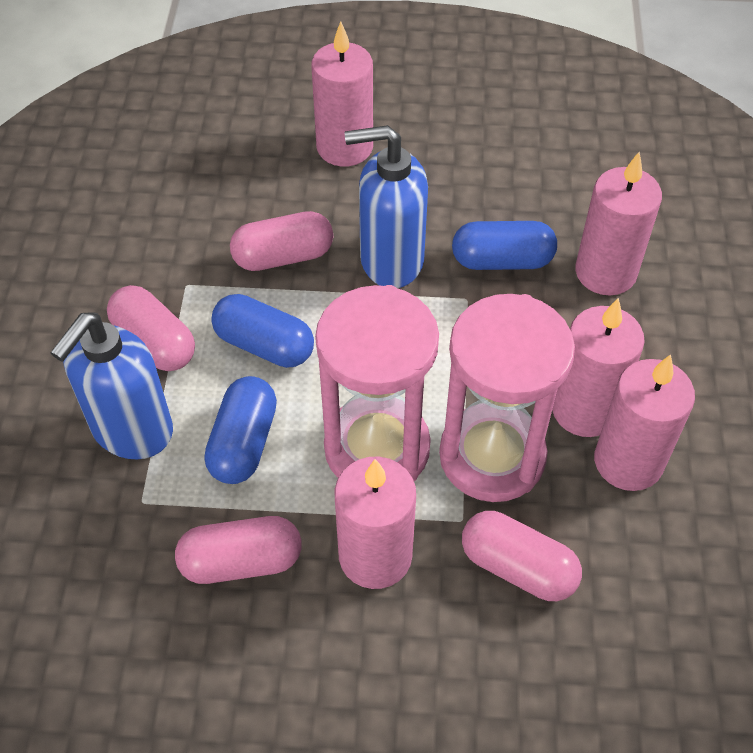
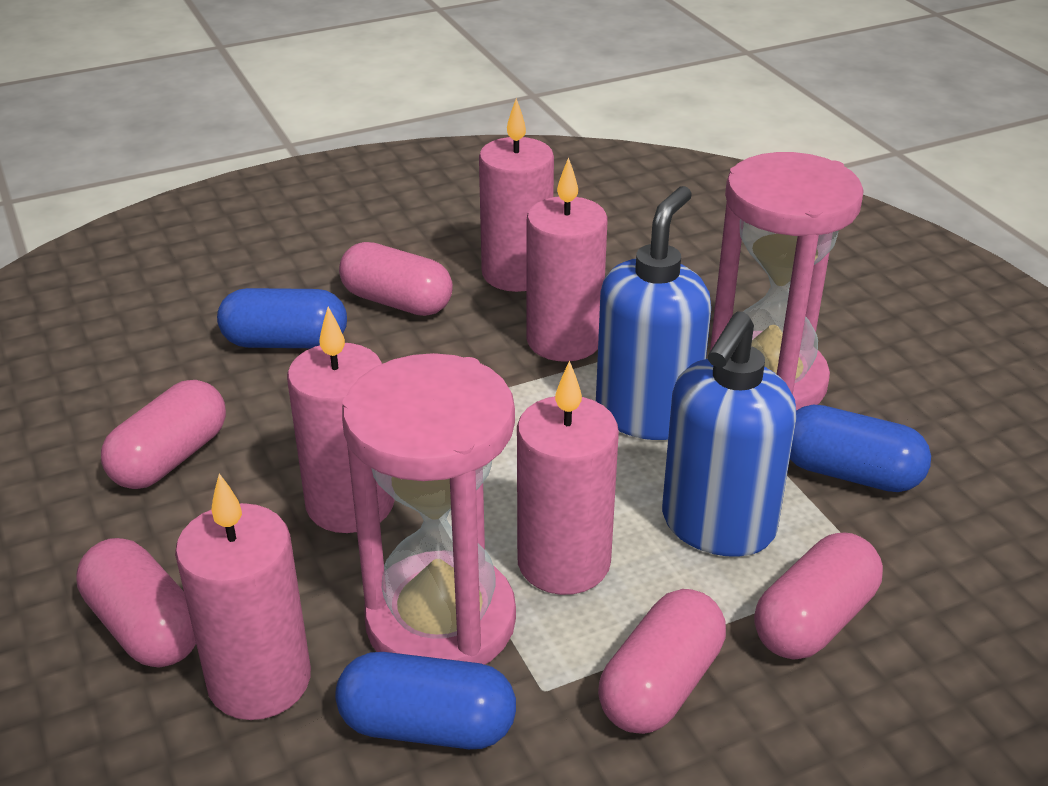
pink capsule: 4 -> 5

